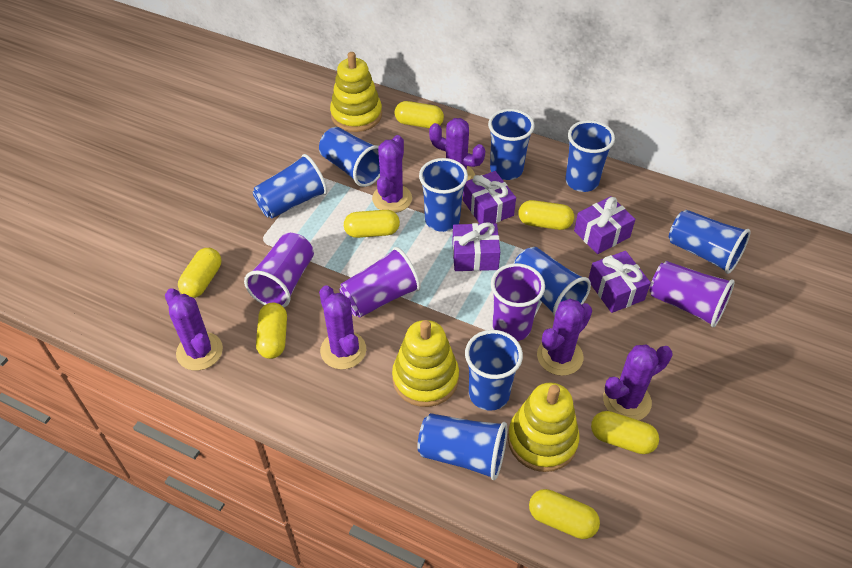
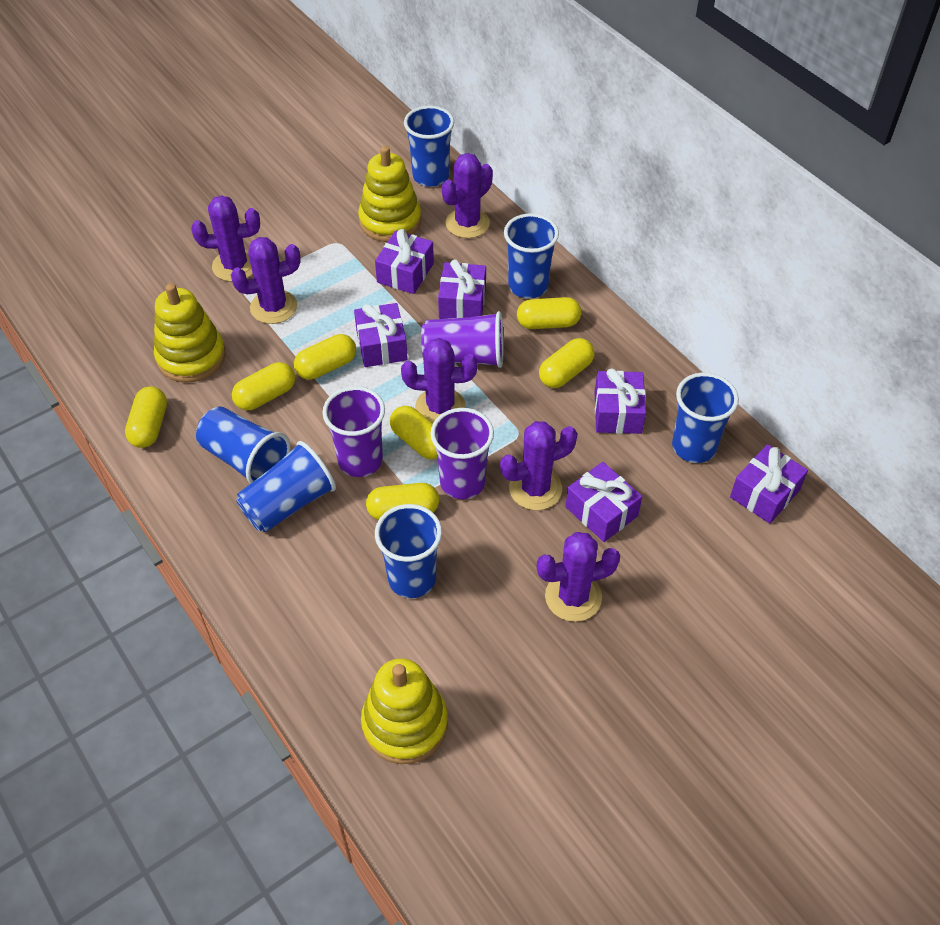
blue cup: 9 -> 6
purple cup: 4 -> 3
purple gift: 4 -> 6

